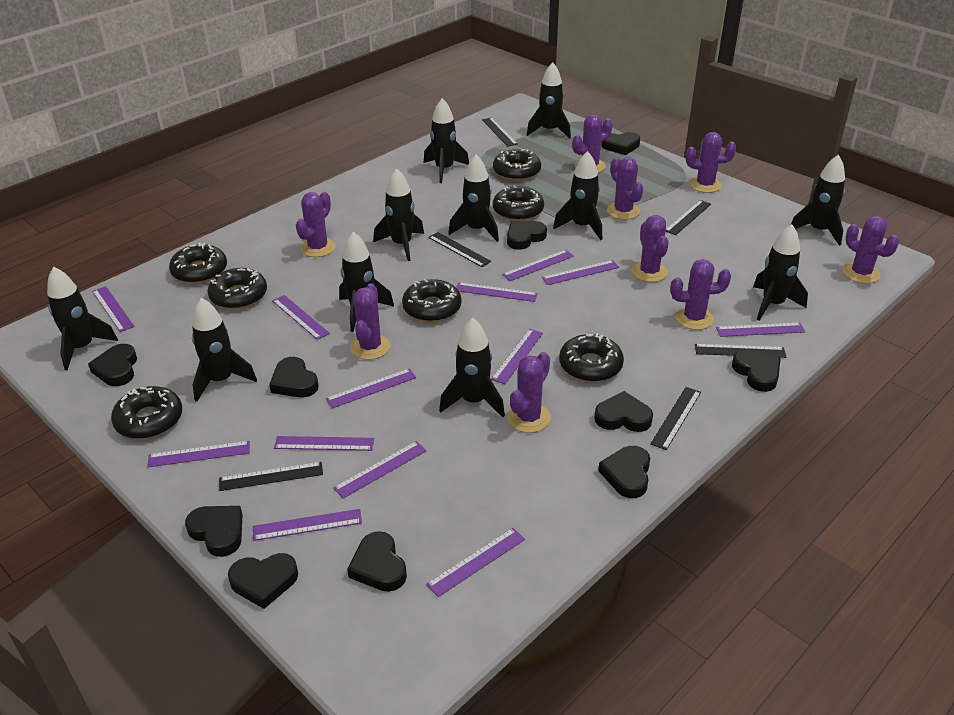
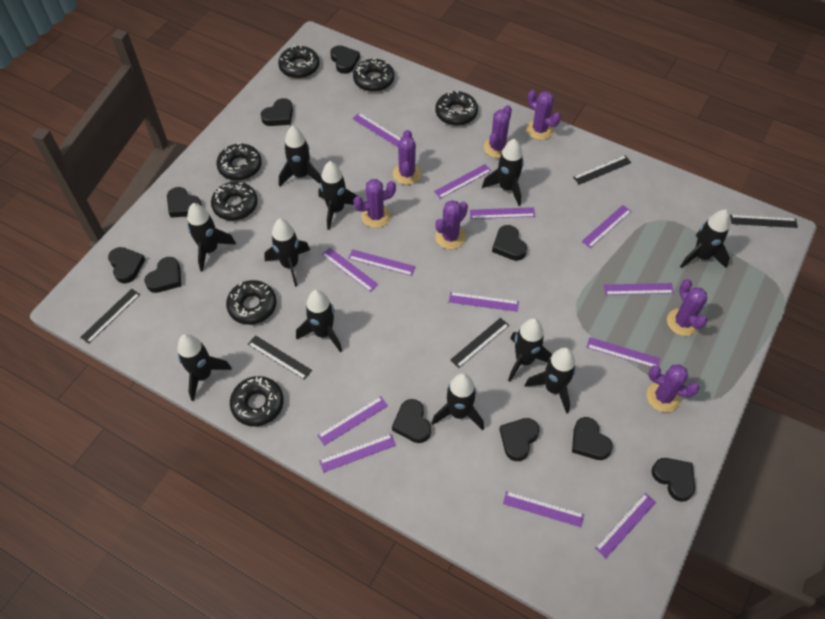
black ruler: 6 -> 5
purple cactus: 9 -> 7

